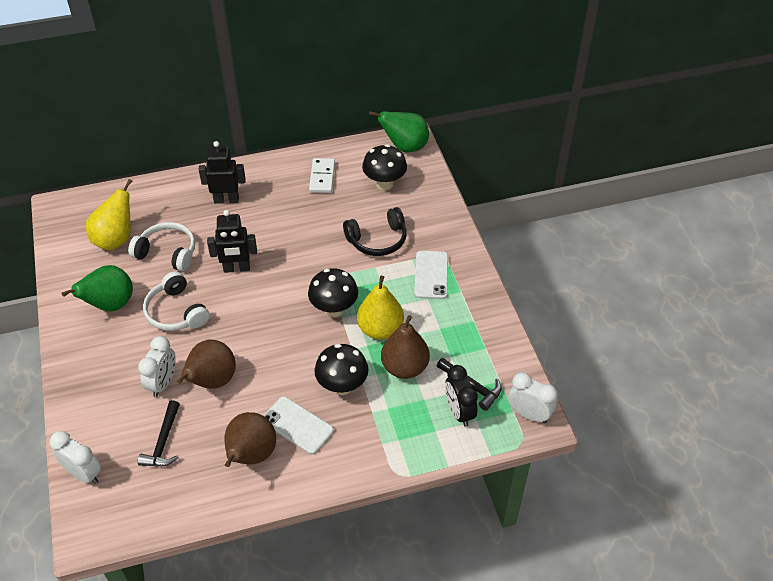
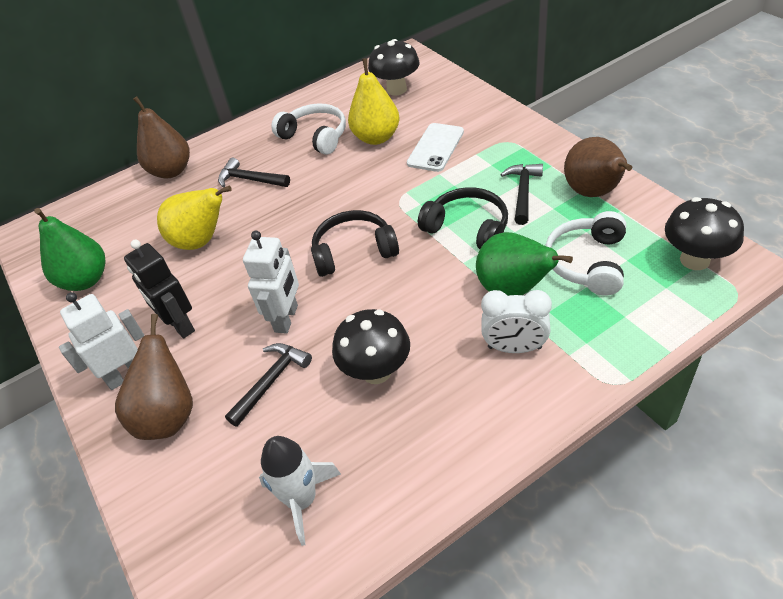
black clock: 1 -> 0
black hammer: 2 -> 3
black headphones: 1 -> 2
black robot: 2 -> 1
white clock: 3 -> 1
white domino: 1 -> 0
white phone: 2 -> 1
white robot: 0 -> 2
white rocket: 0 -> 1

